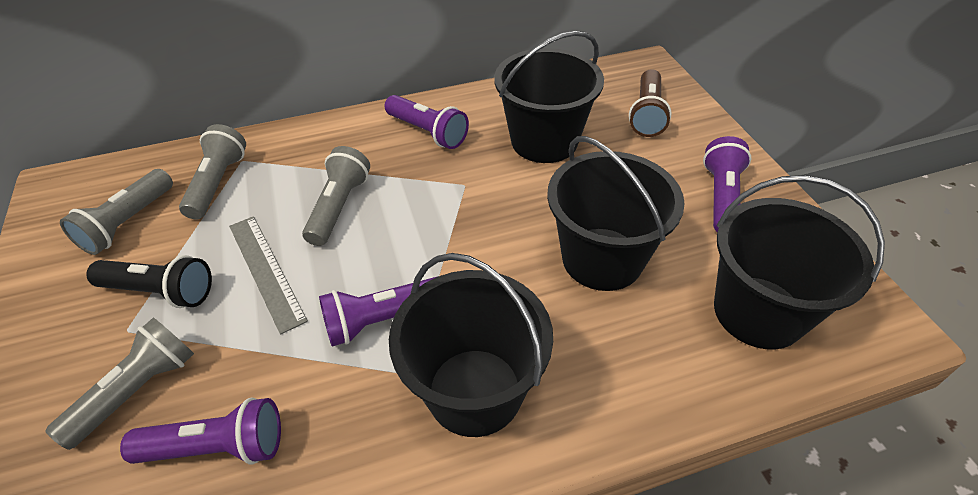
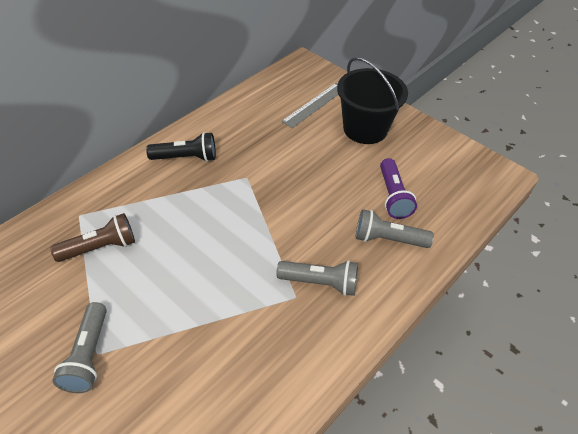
black bucket: 4 -> 1
grey flashlight: 4 -> 3
purple flashlight: 4 -> 1

